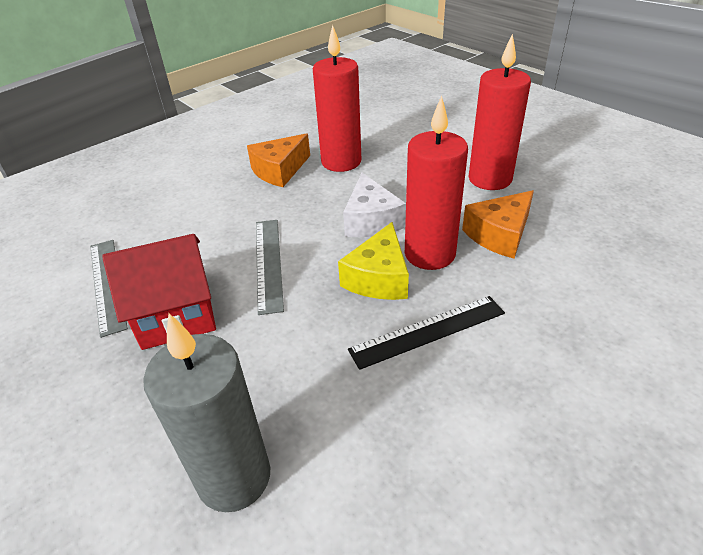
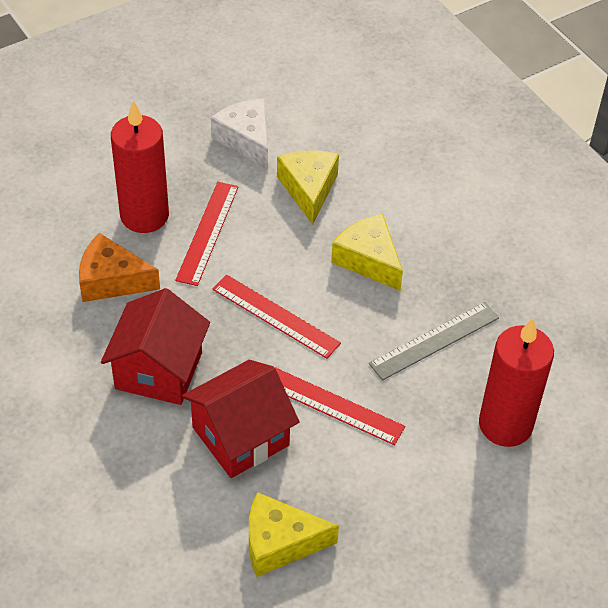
black ruler: 1 -> 0
grey candle: 1 -> 0
grey ruler: 2 -> 1
orange cheese: 2 -> 1
red candle: 3 -> 2
red house: 1 -> 2
red ruler: 0 -> 3
yellow cheese: 1 -> 3

